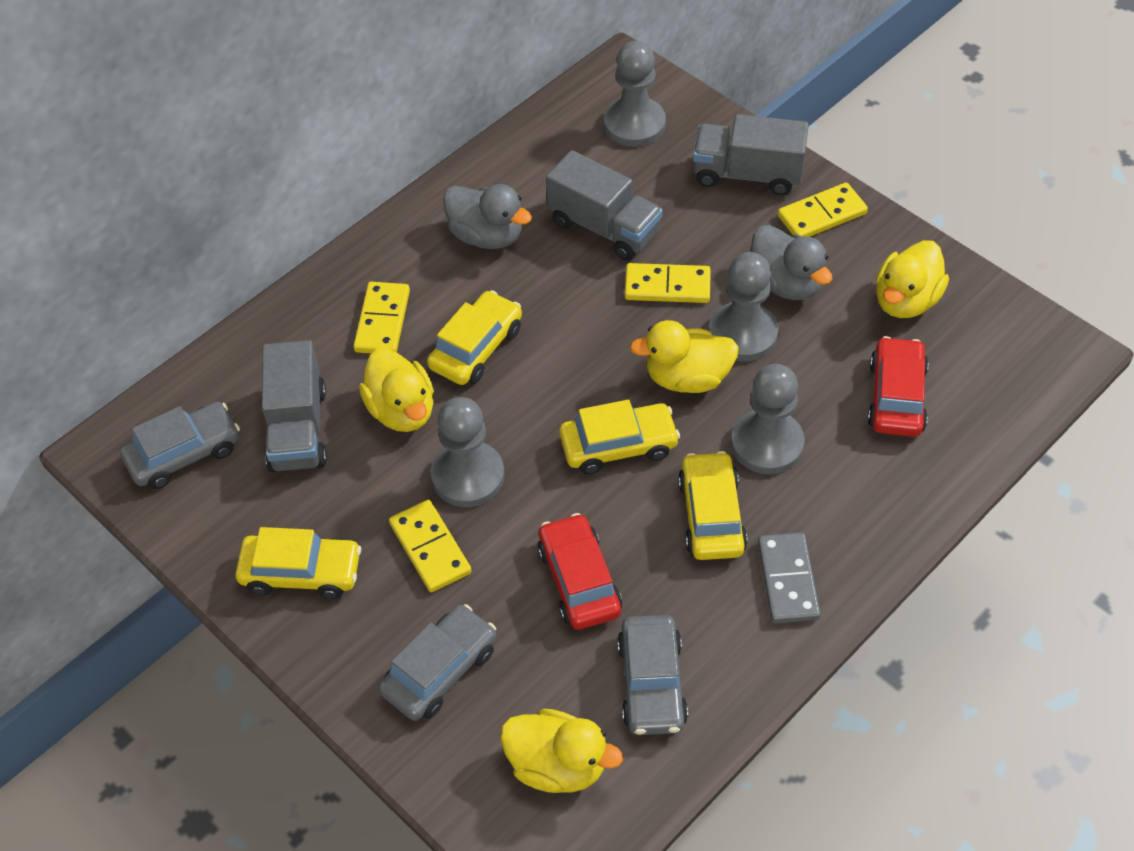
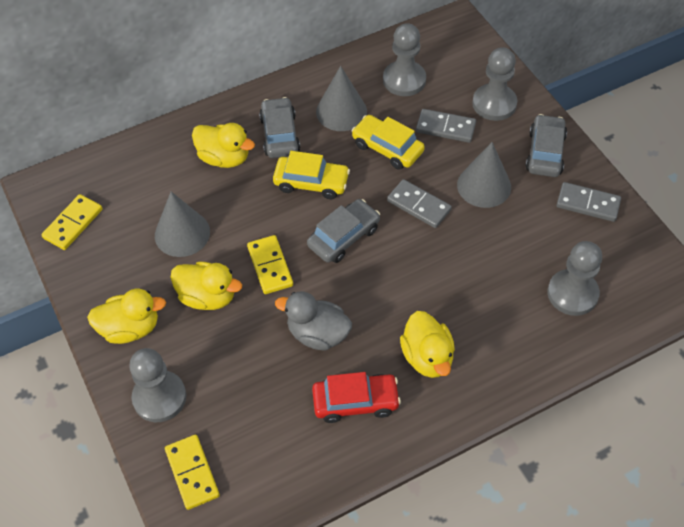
grey cone: 0 -> 3
grey domino: 1 -> 3
grey duck: 2 -> 1
grey truck: 3 -> 0
red car: 2 -> 1
yellow car: 4 -> 2
yellow domino: 4 -> 3

